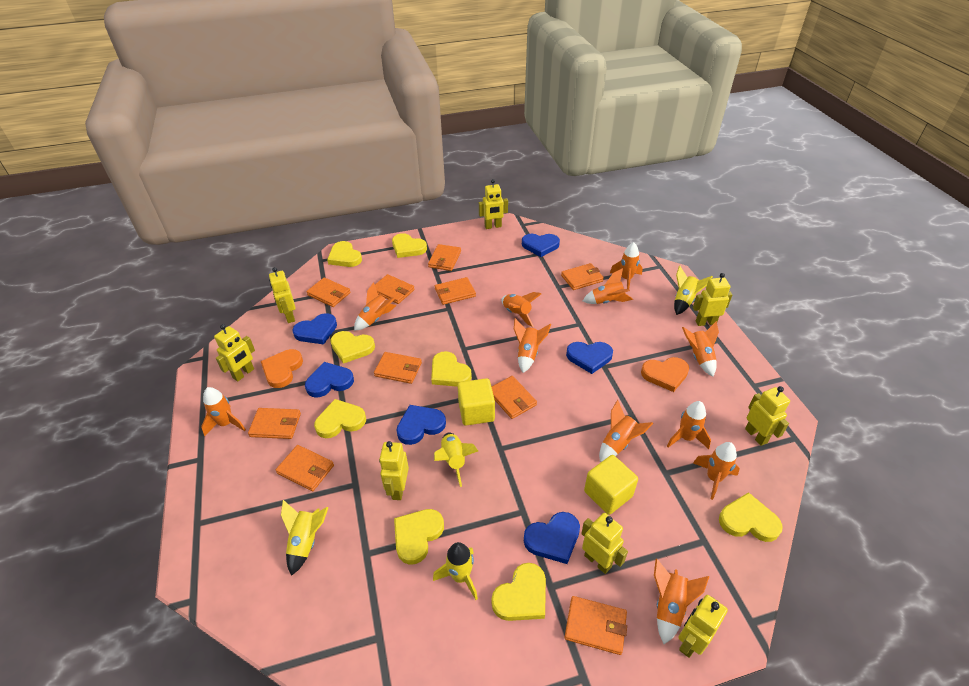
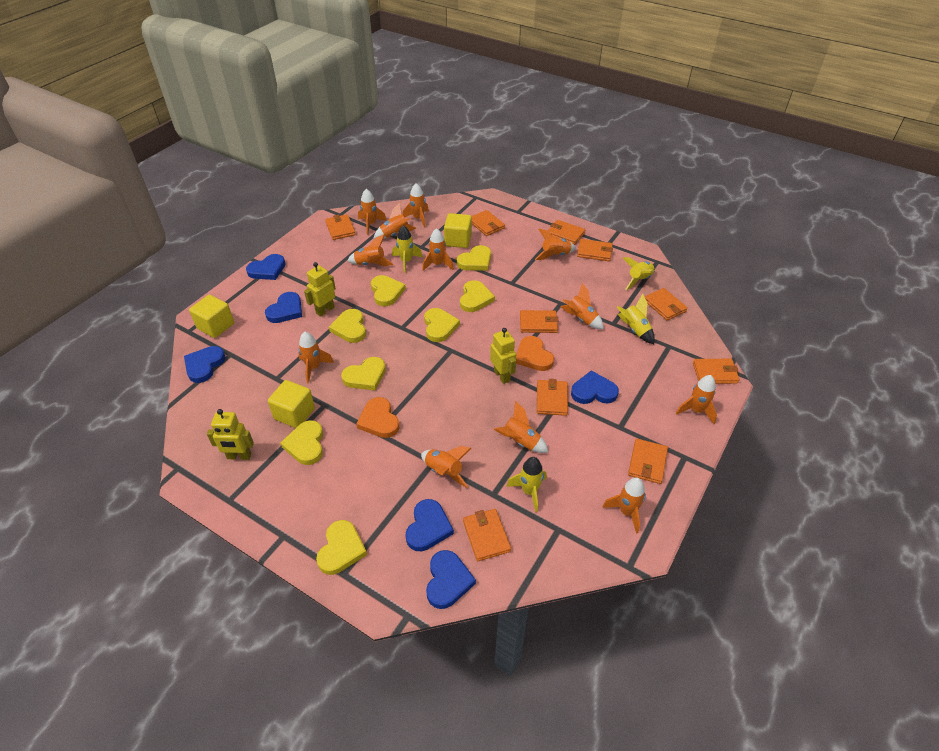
orange rocket: 11 -> 12
yellow cube: 2 -> 3
yellow robot: 8 -> 3

